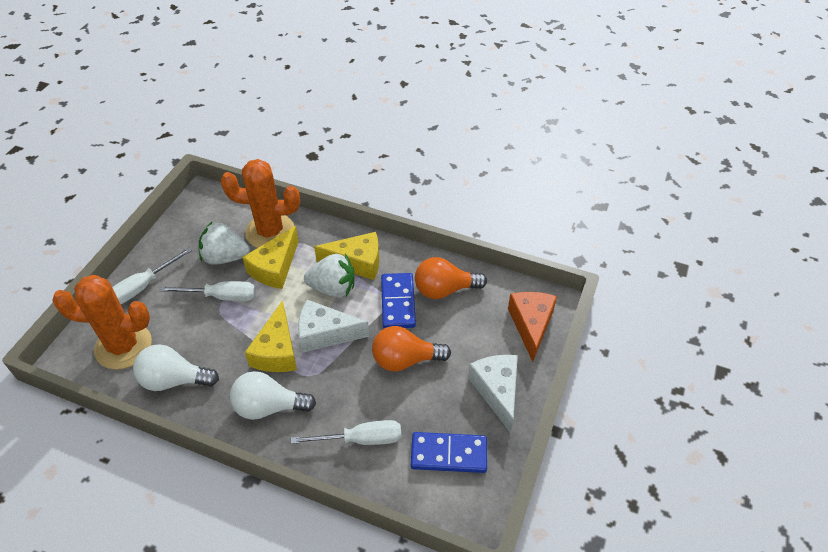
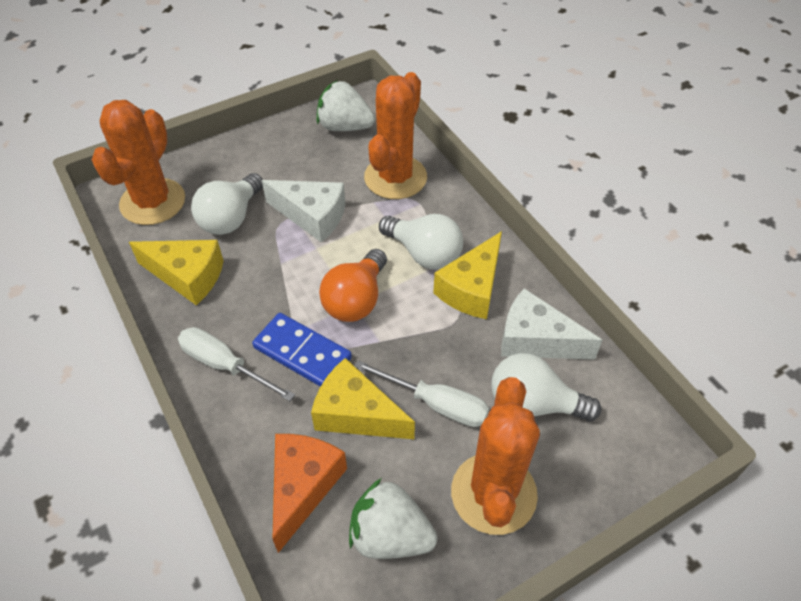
blue domino: 2 -> 1
orange cactus: 2 -> 3
orange light bulb: 2 -> 1
white light bulb: 2 -> 3
white screwdriver: 3 -> 2

